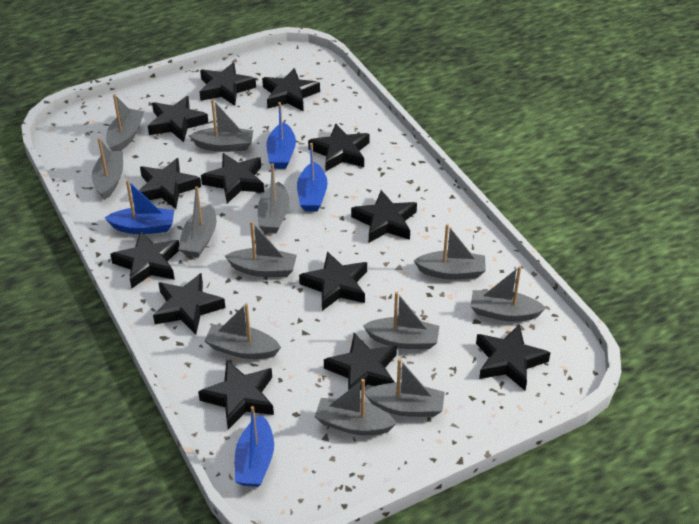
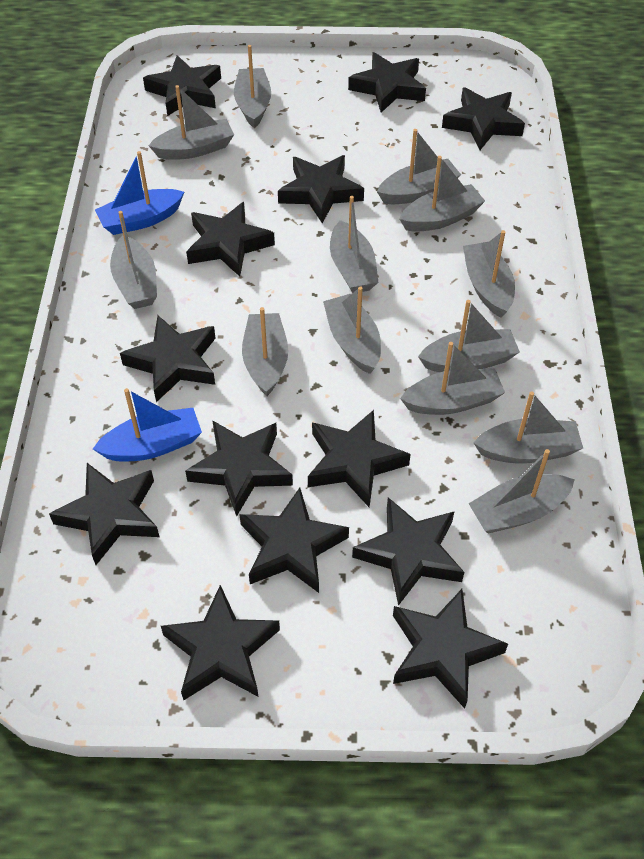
blue boat: 4 -> 2
grey boat: 12 -> 13

